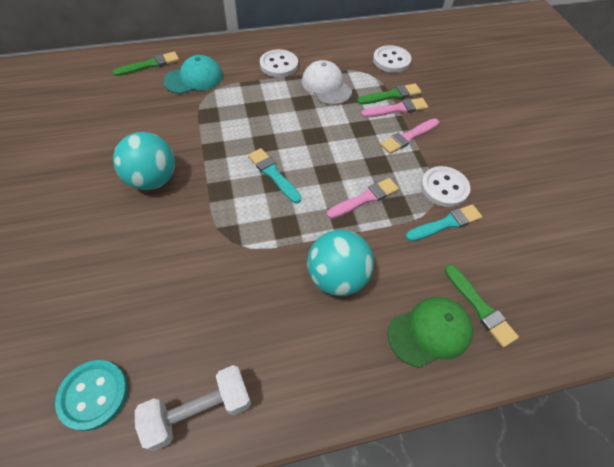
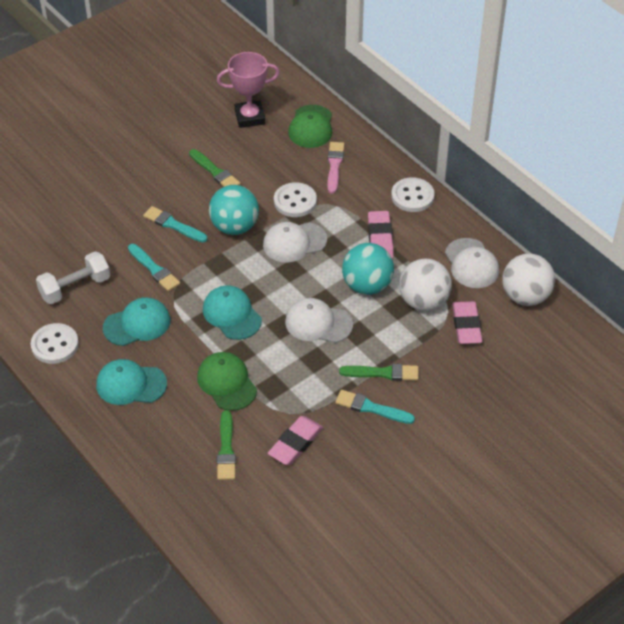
green cap: 1 -> 2
pink brush: 3 -> 1
pink eraser: 0 -> 3
pink trophy: 0 -> 1
turquoise brush: 2 -> 3
turquoise button: 1 -> 0
turquoise cap: 1 -> 3
white ball: 0 -> 2
white cap: 1 -> 3

